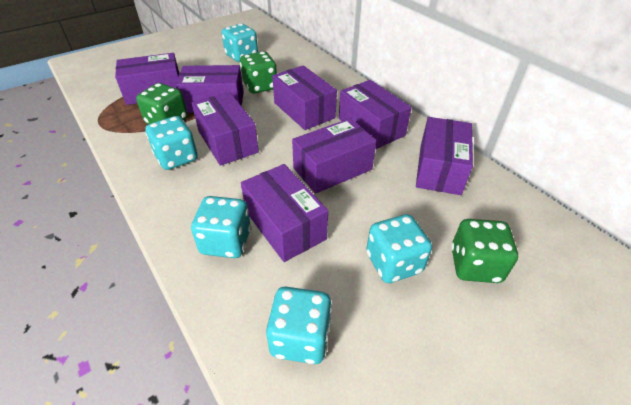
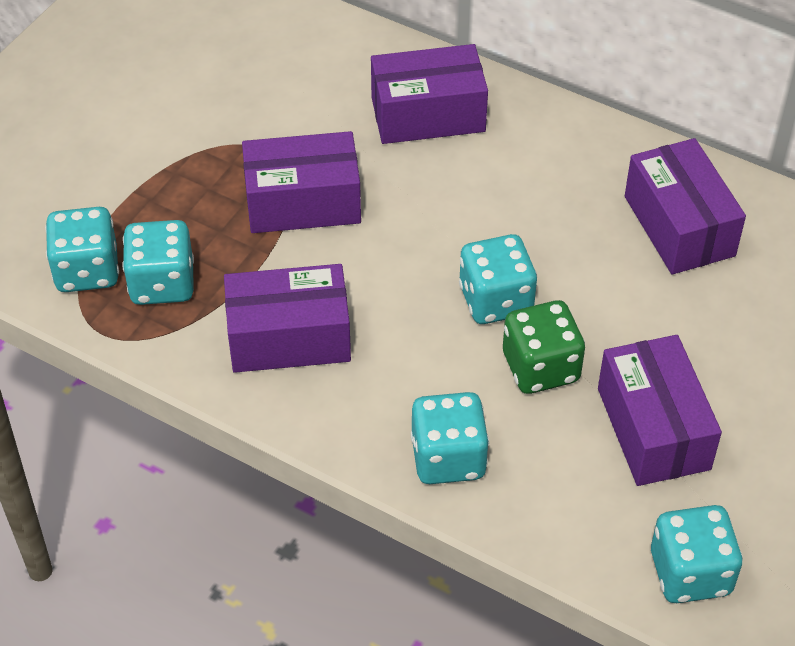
green dice: 3 -> 1
purple box: 8 -> 5

